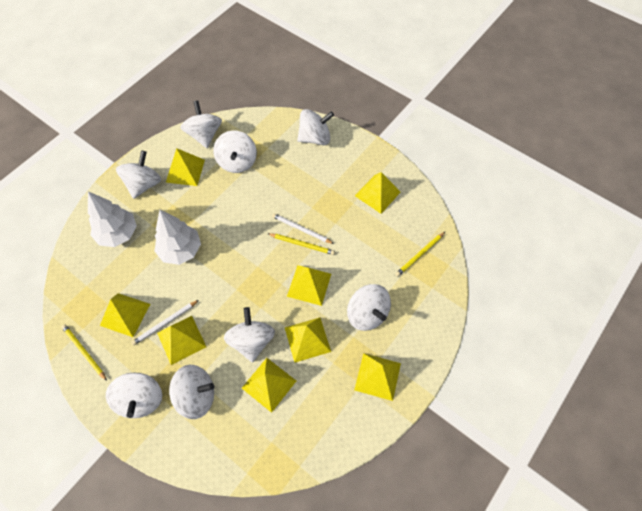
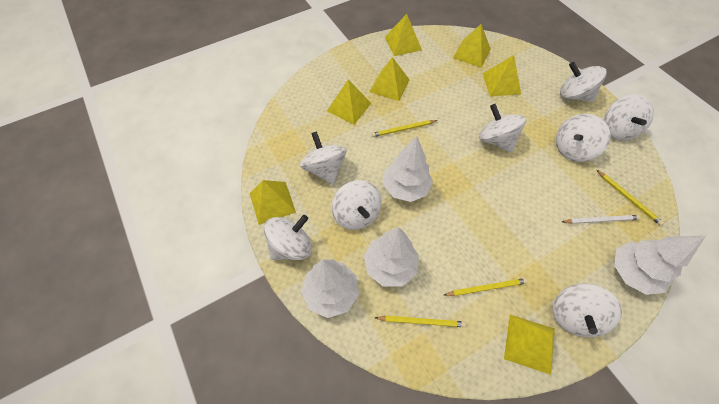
white pencil: 2 -> 1
white tree: 2 -> 4
yellow pencil: 3 -> 4
yellow pyramid: 8 -> 7

